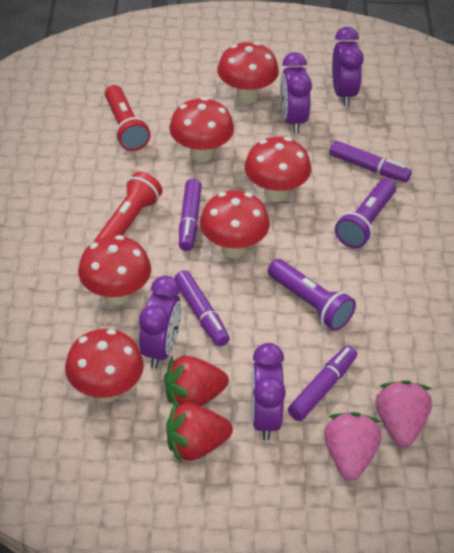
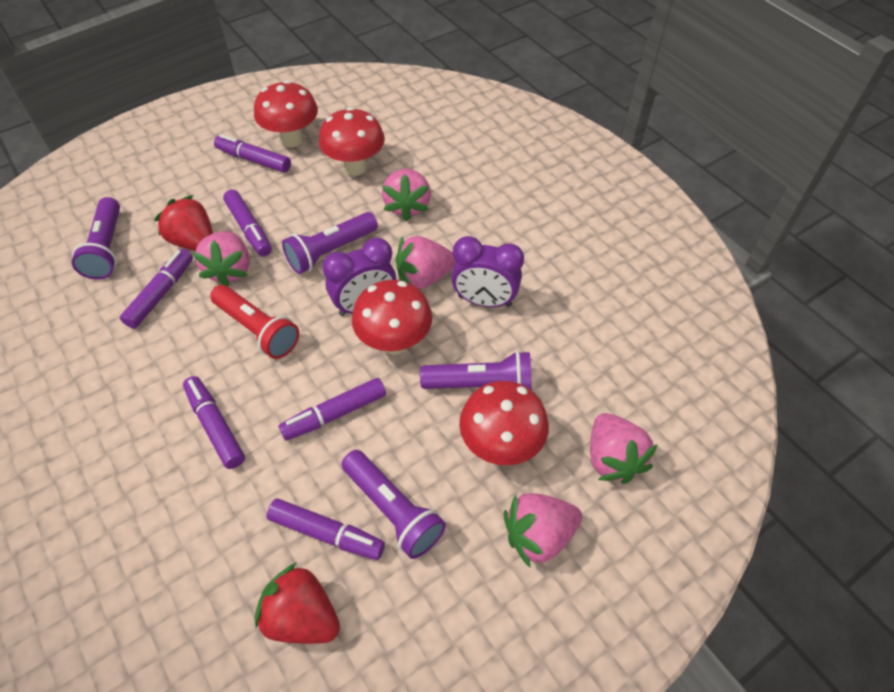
pink strawberry: 2 -> 5
purple clock: 4 -> 2
purple flashlight: 2 -> 4
purple marker: 4 -> 6
red flashlight: 2 -> 1
red mushroom: 6 -> 4

